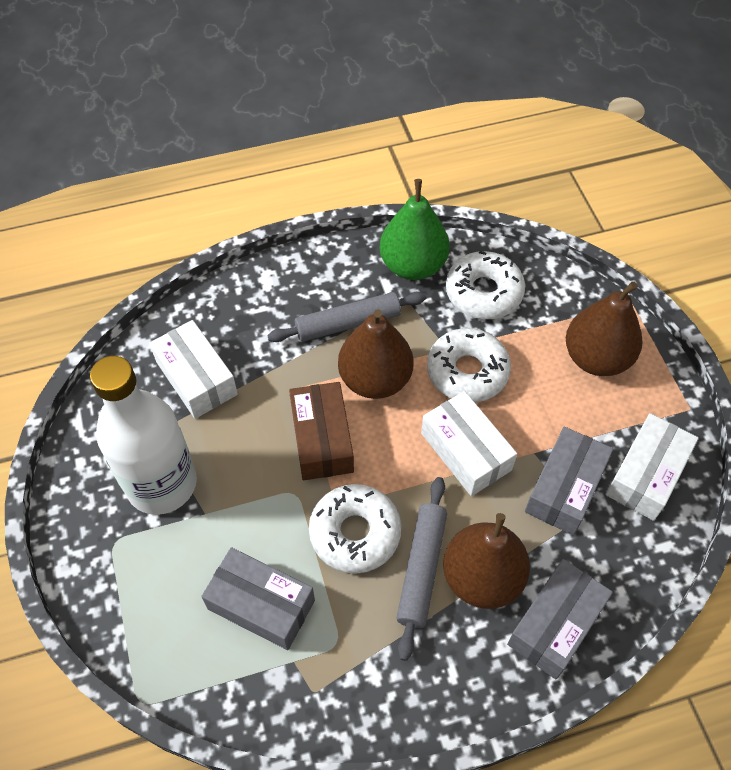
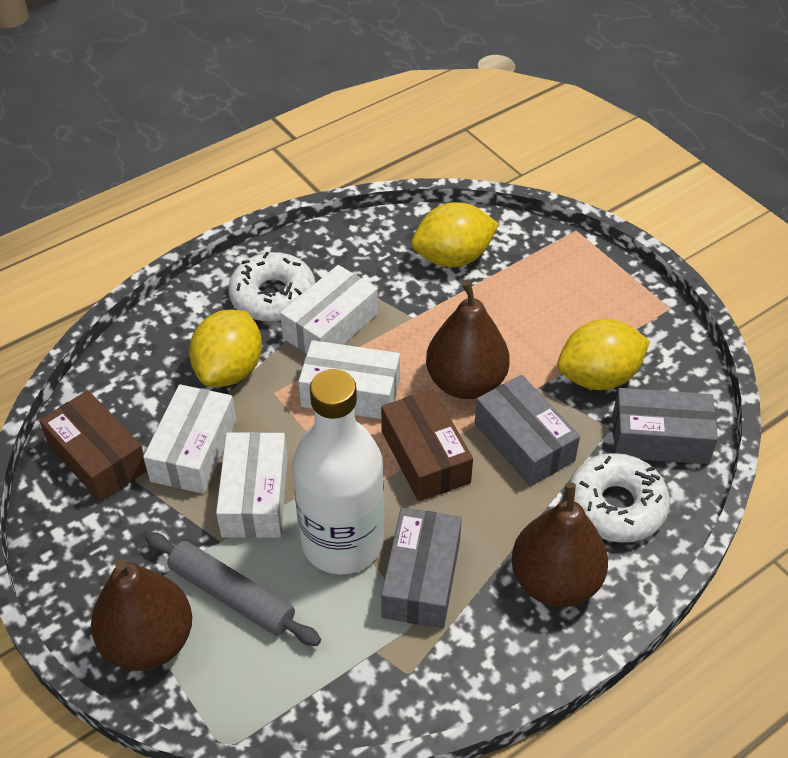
brown box: 1 -> 2
green pear: 1 -> 0
grey rolling pin: 2 -> 1
white box: 3 -> 4
white donut: 3 -> 2
yellow lemon: 0 -> 3

